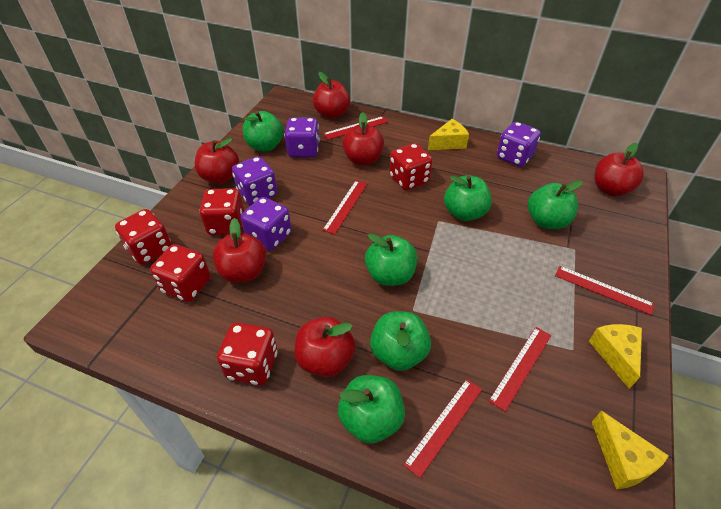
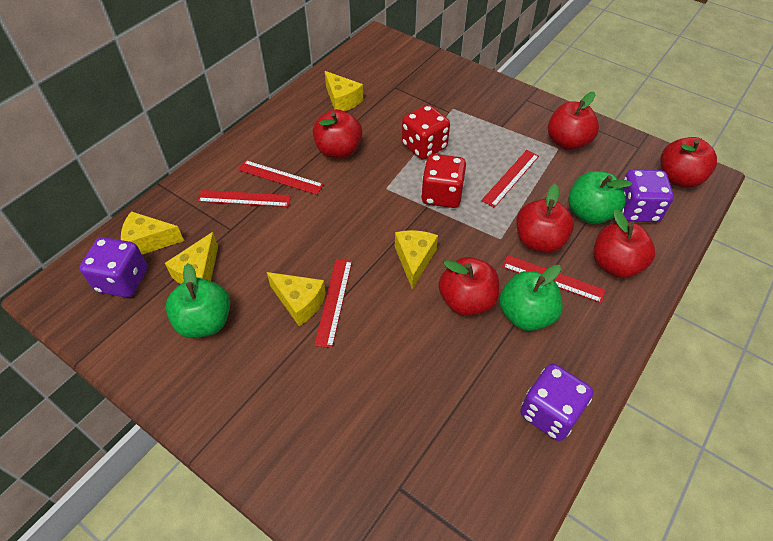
green apple: 6 -> 3
purple dice: 4 -> 3
red dice: 5 -> 2
yellow cheese: 3 -> 5

